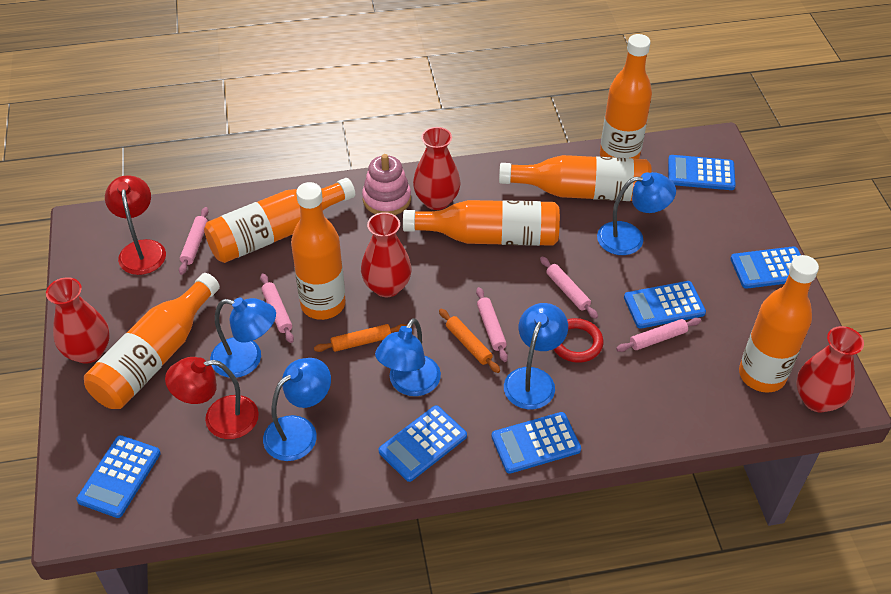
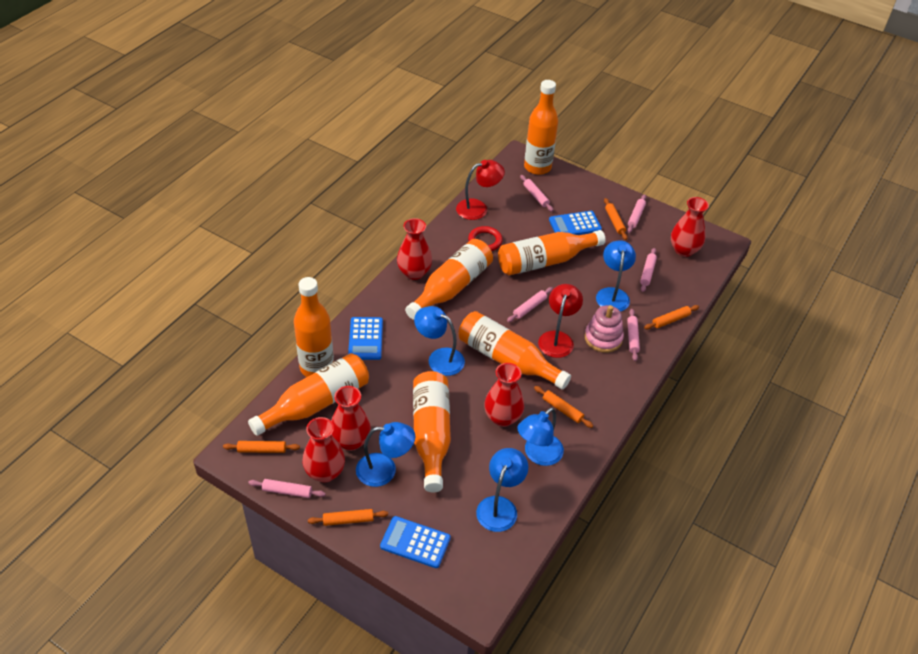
blue calculator: 6 -> 3
orange rolling pin: 2 -> 5
pink rolling pin: 5 -> 6
red vase: 4 -> 5

